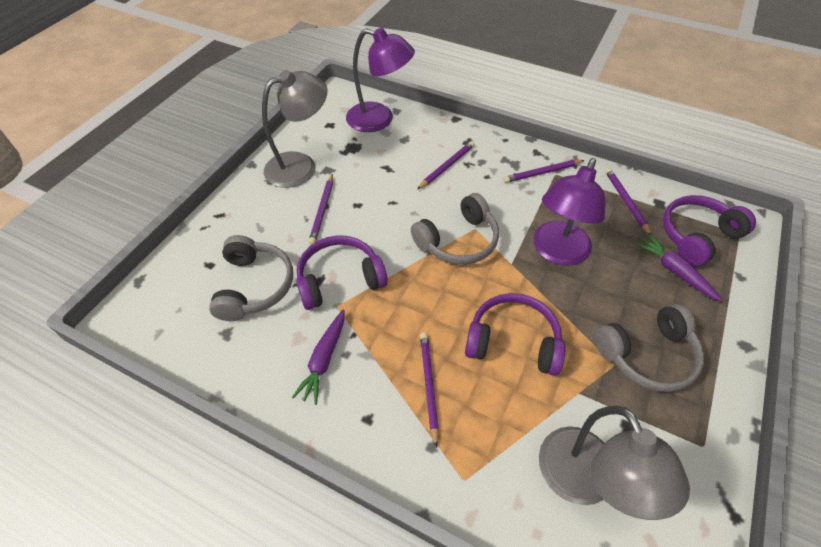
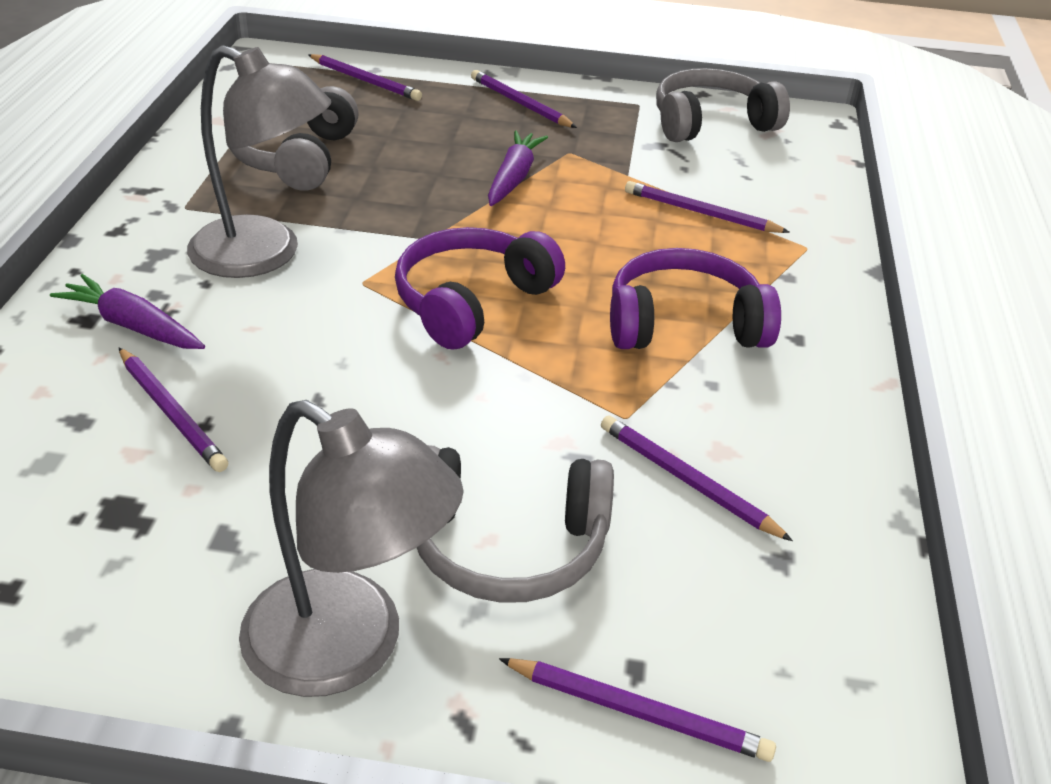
purple headphones: 3 -> 2
purple lamp: 2 -> 0
purple pencil: 5 -> 6

